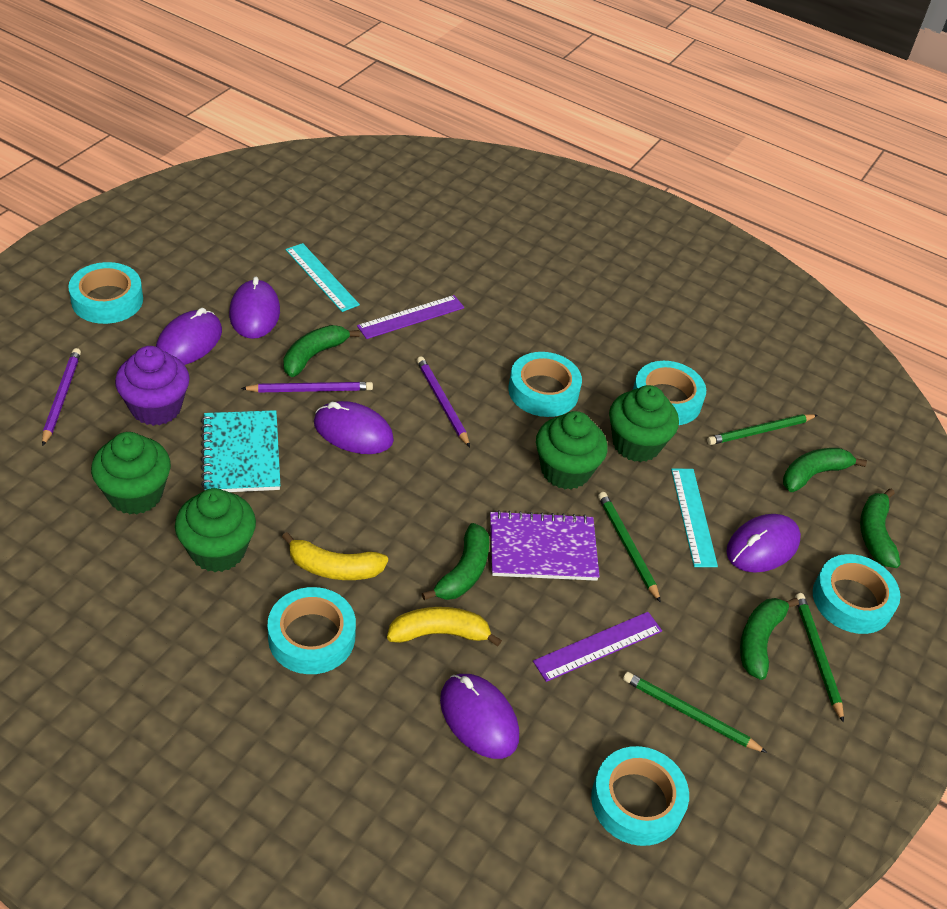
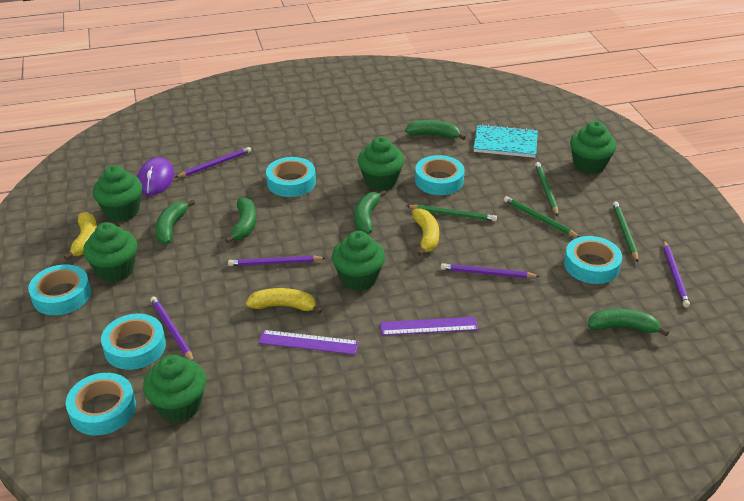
green cupcake: 4 -> 6
purple cupcake: 1 -> 0
purple mouse: 5 -> 1
purple notebook: 1 -> 0
purple pencil: 3 -> 5
turquoise ruler: 2 -> 0
yellow banana: 2 -> 3

